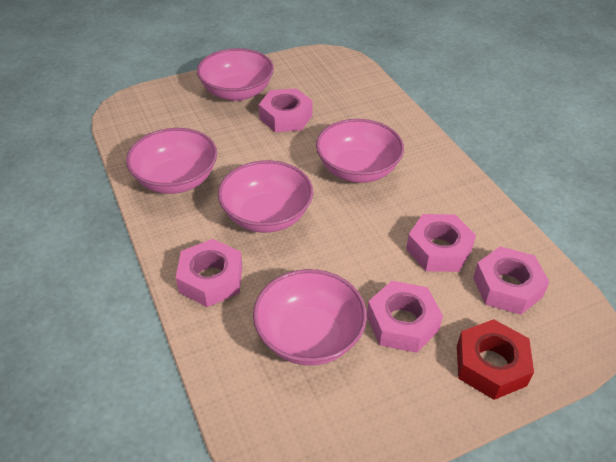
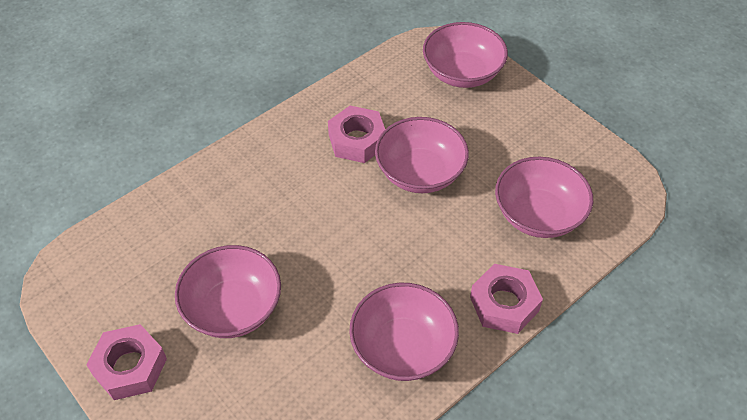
pink nut: 5 -> 3
red nut: 1 -> 0

